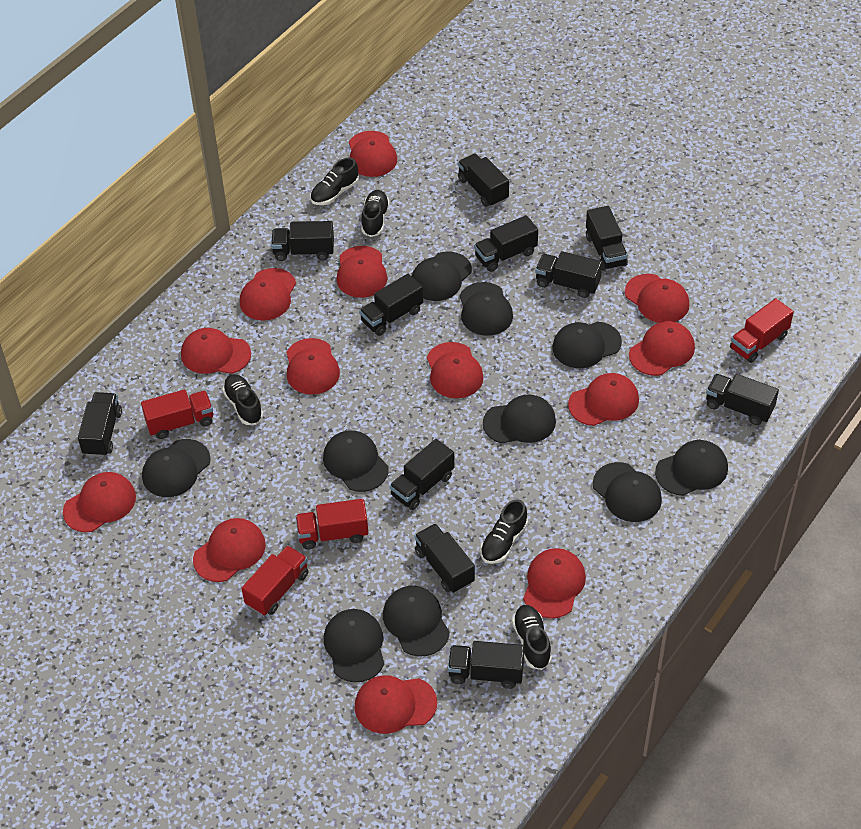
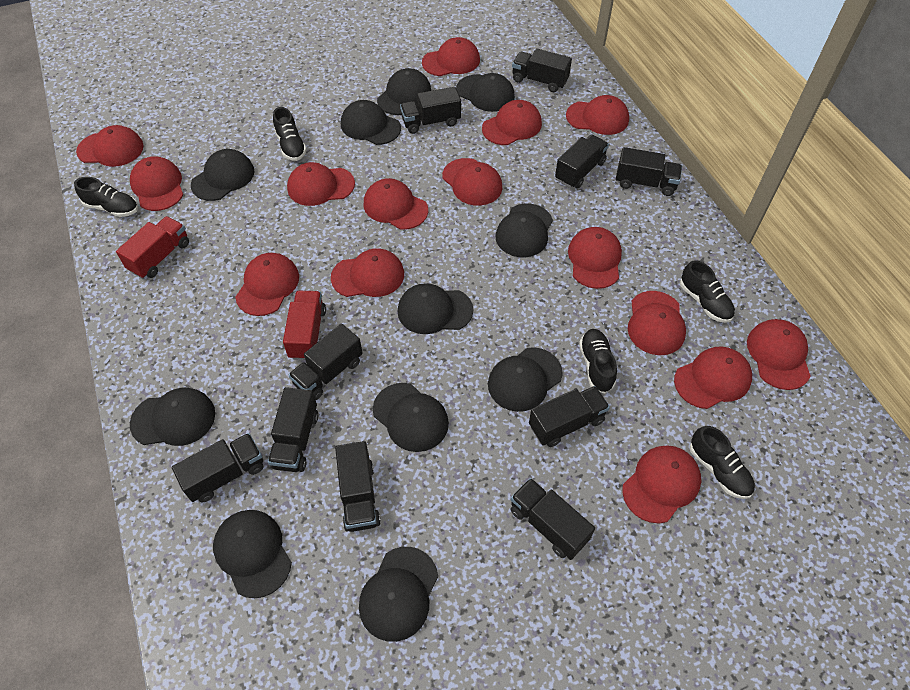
black cap: 10 -> 11
black truck: 11 -> 10
red cap: 13 -> 15
red truck: 4 -> 2

